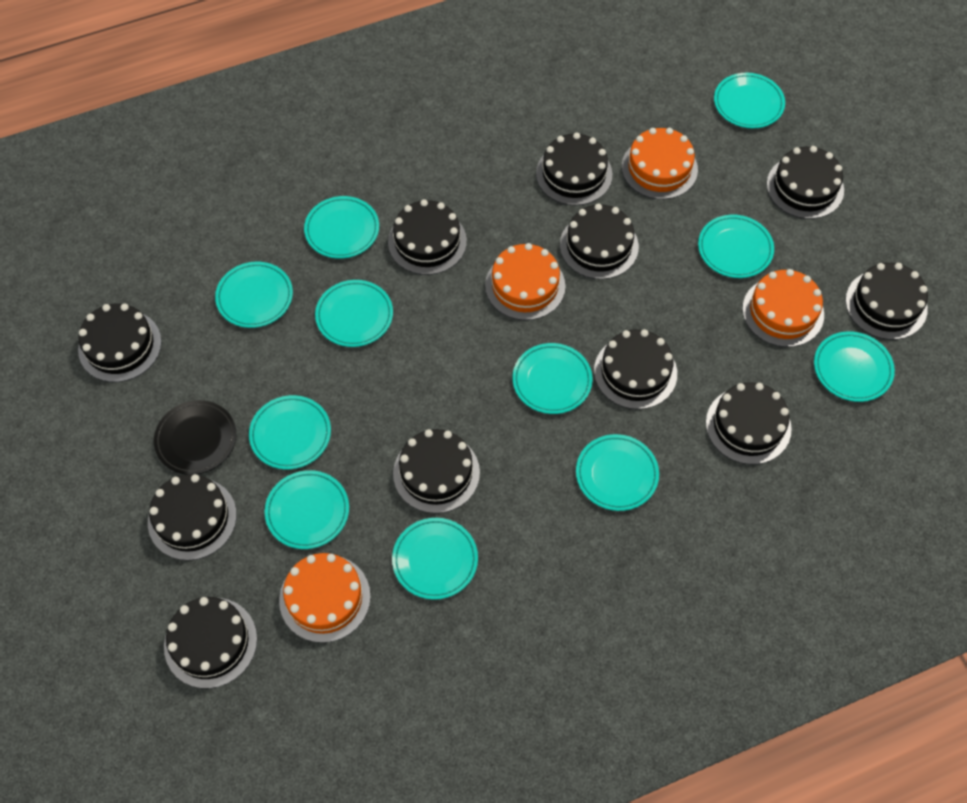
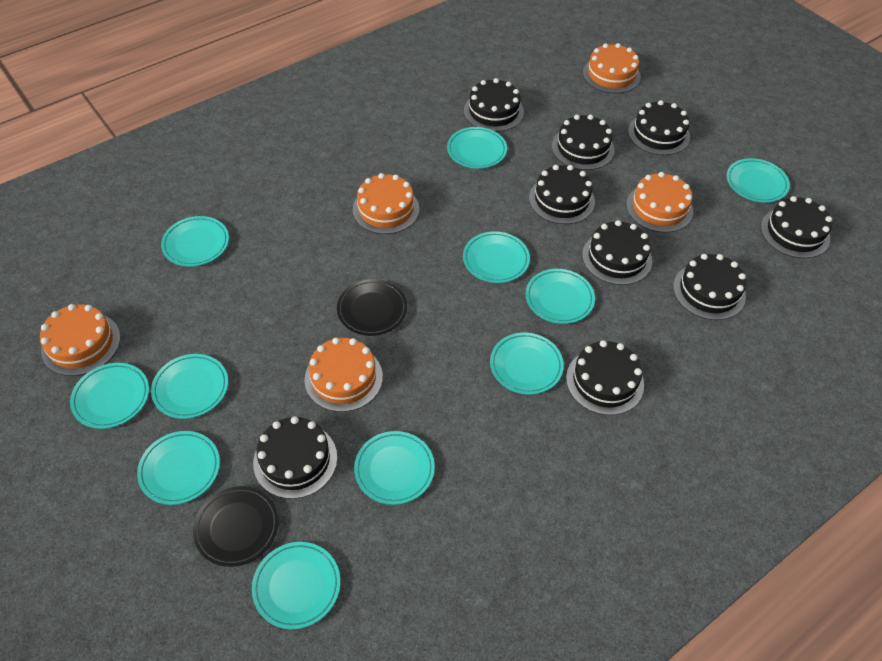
black cake: 11 -> 9
black plate: 1 -> 2
orange cake: 4 -> 5

